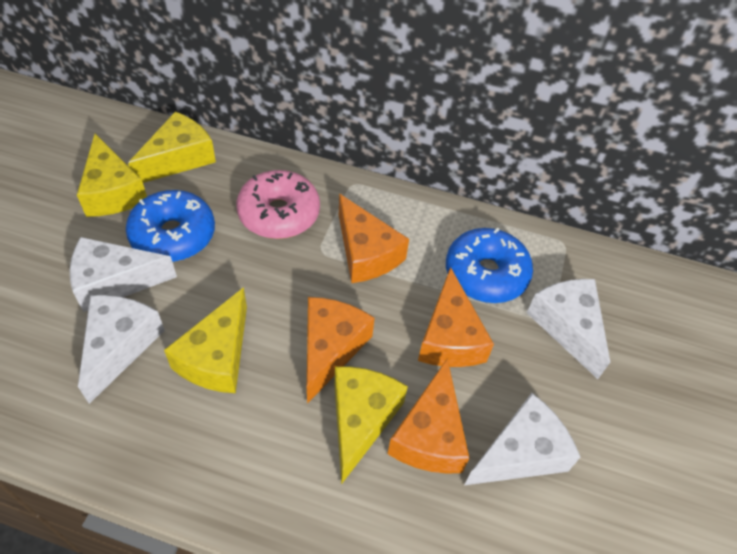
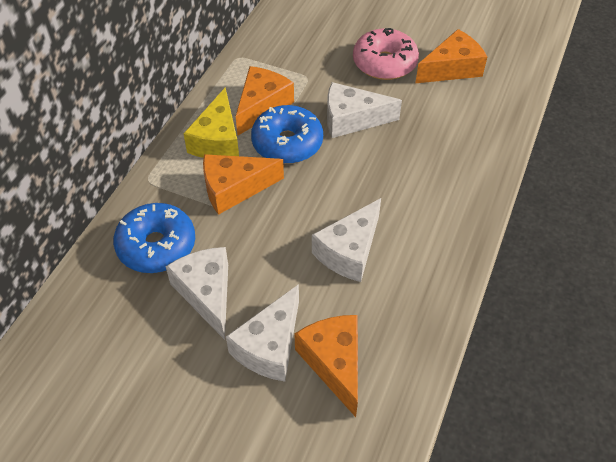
yellow cheese: 4 -> 1

